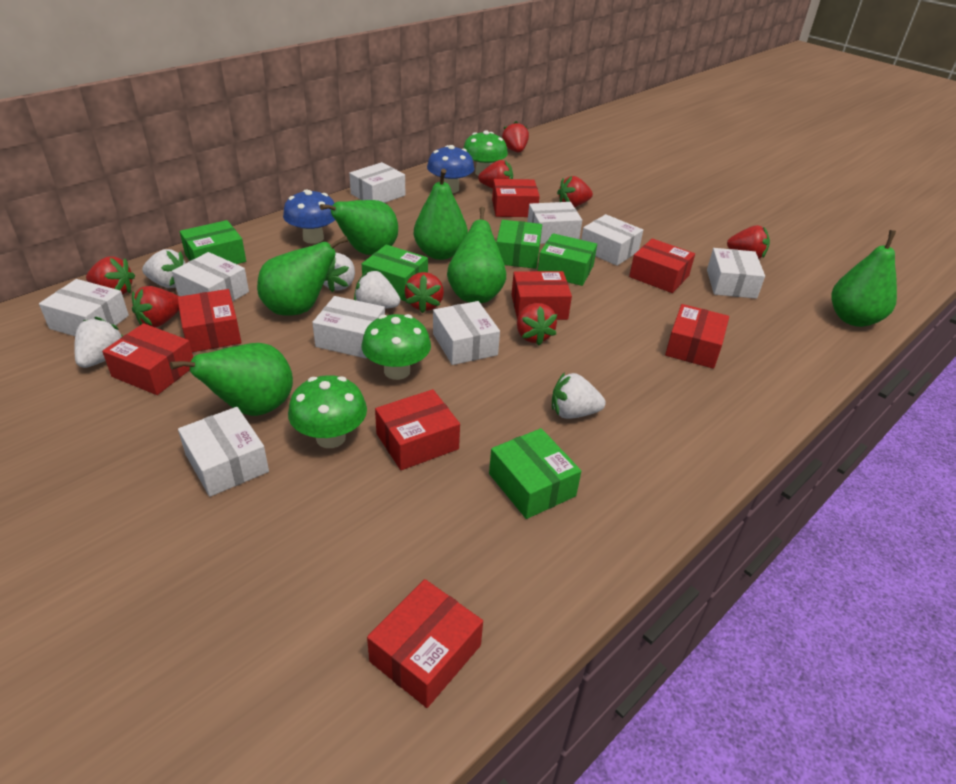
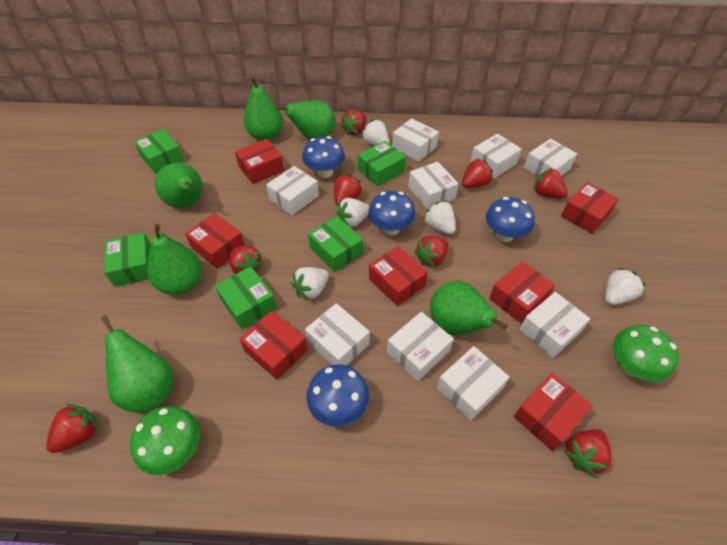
blue mushroom: 2 -> 4
green mushroom: 3 -> 2
red box: 8 -> 7

